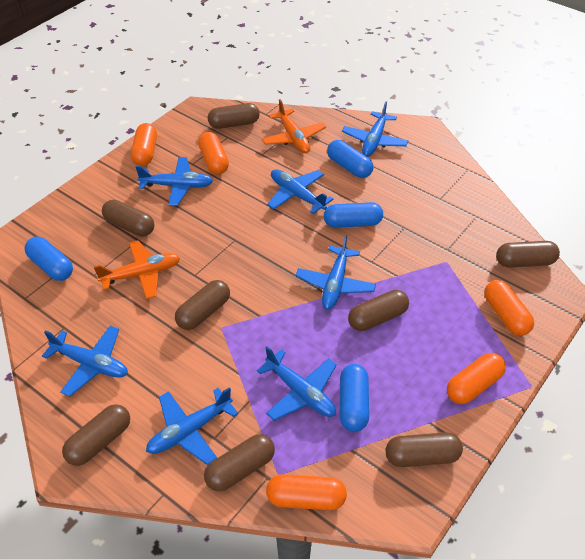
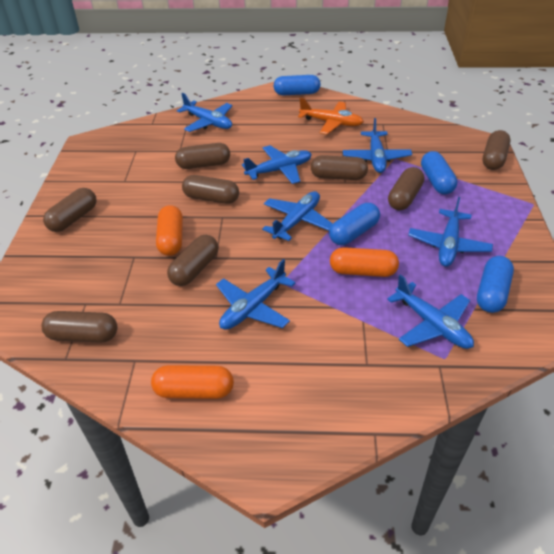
orange capsule: 5 -> 3
orange plane: 2 -> 1

